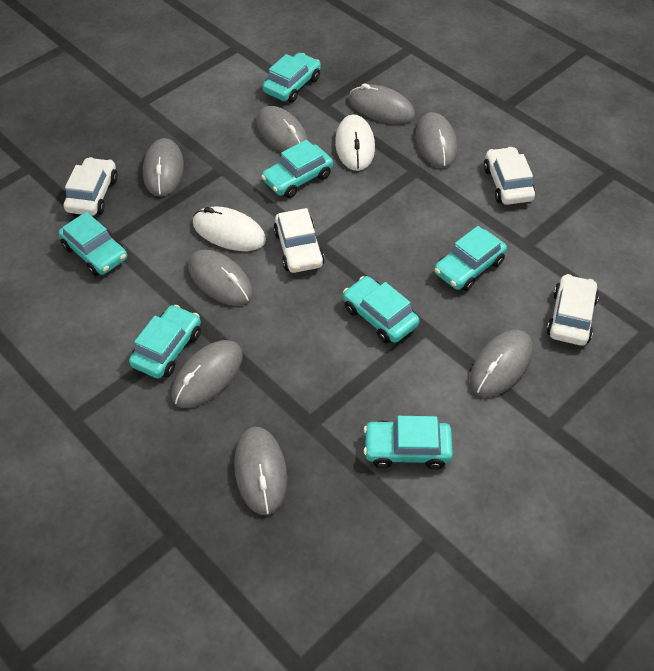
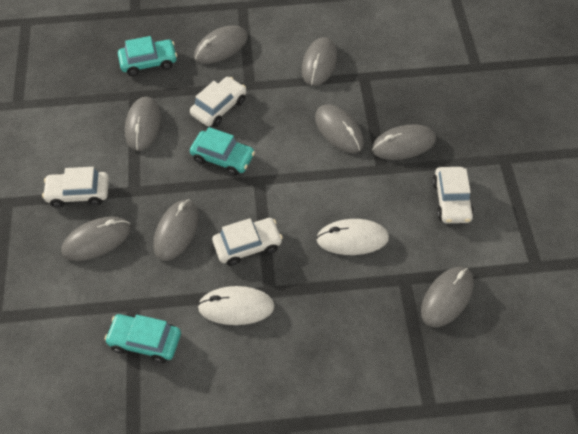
turquoise car: 7 -> 3

